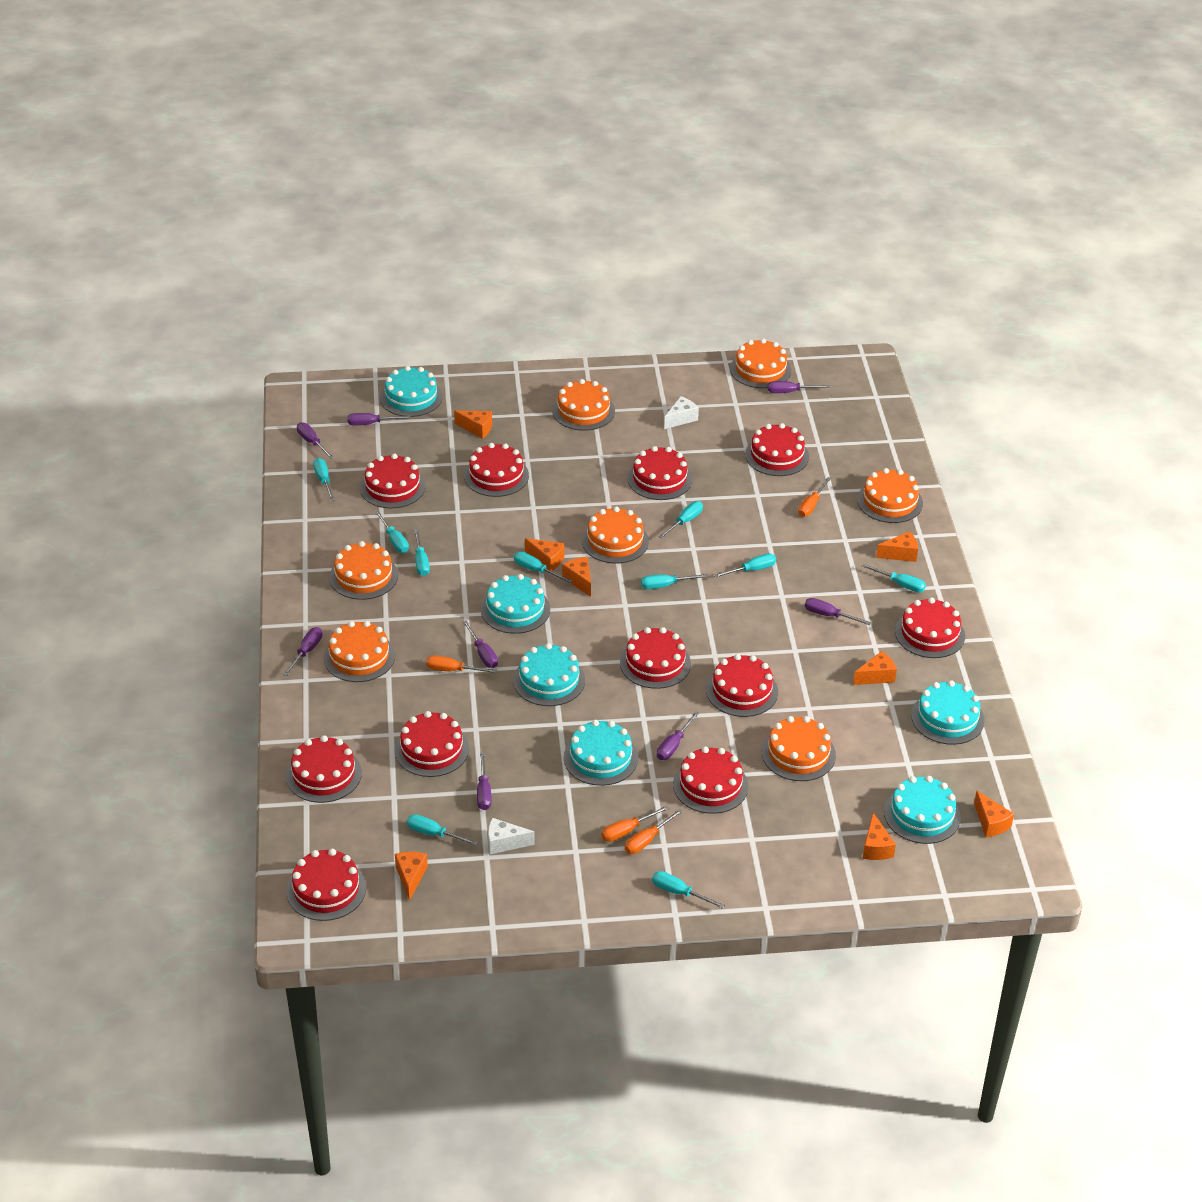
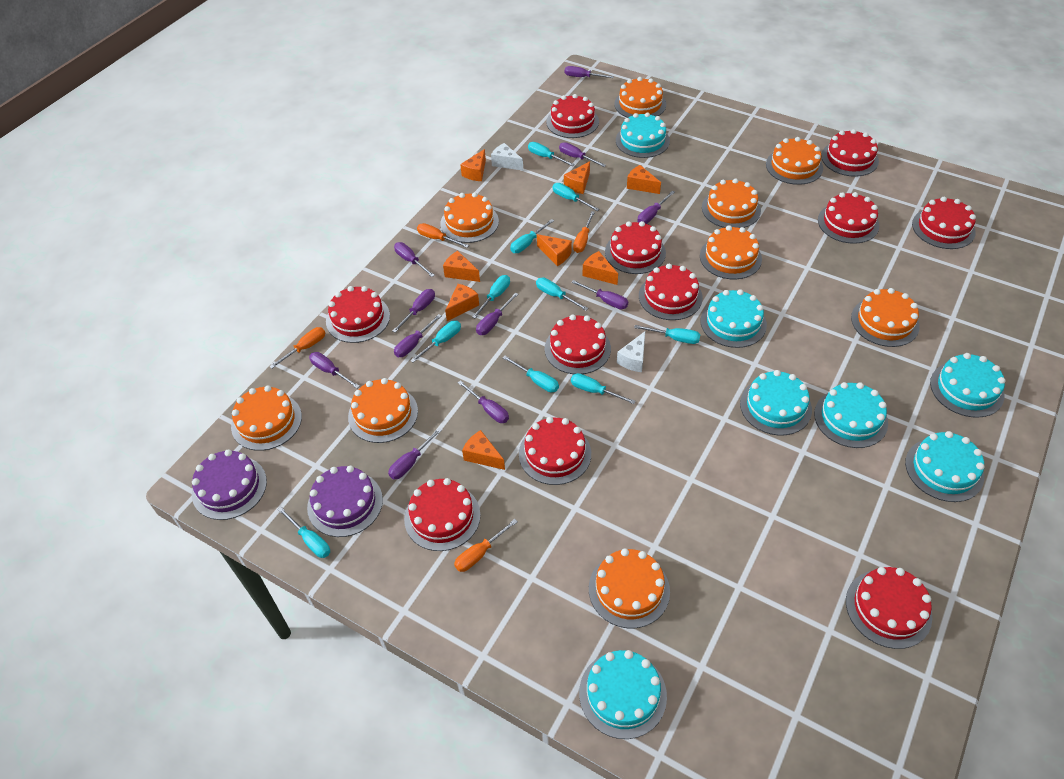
orange cake: 7 -> 9
purple cake: 0 -> 2
purple screwdriver: 8 -> 11
turquoise cake: 6 -> 7

